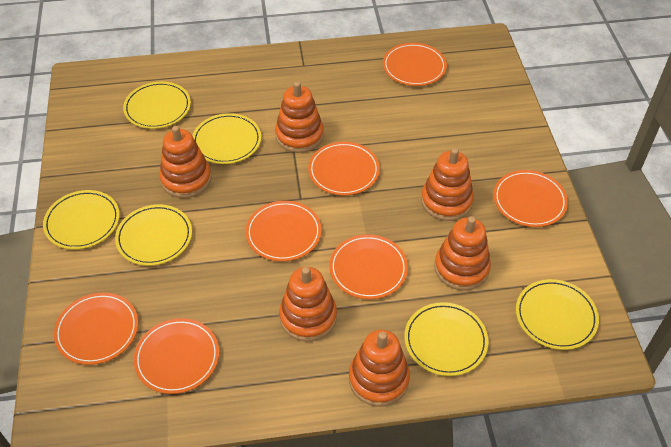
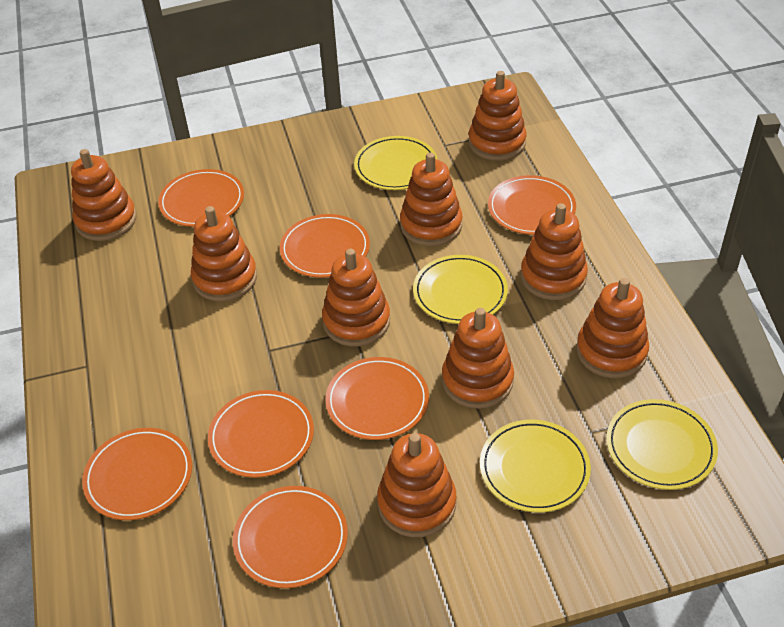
orange stacking toy: 6 -> 9
yellow plate: 6 -> 4

